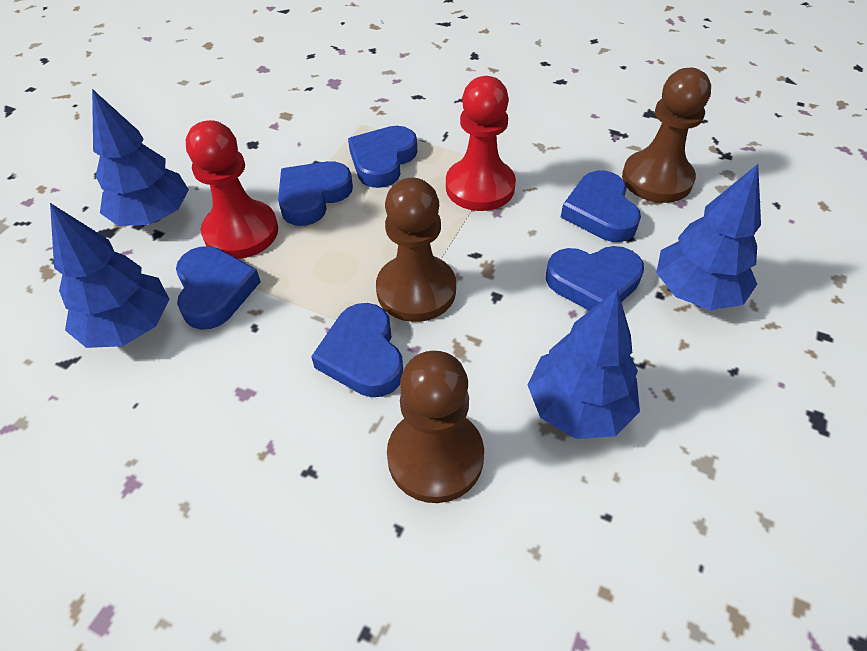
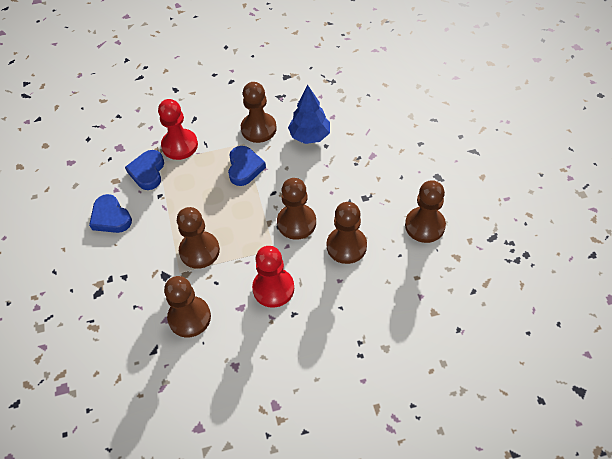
blue heart: 6 -> 3
blue tree: 4 -> 1
brown pawn: 3 -> 6

